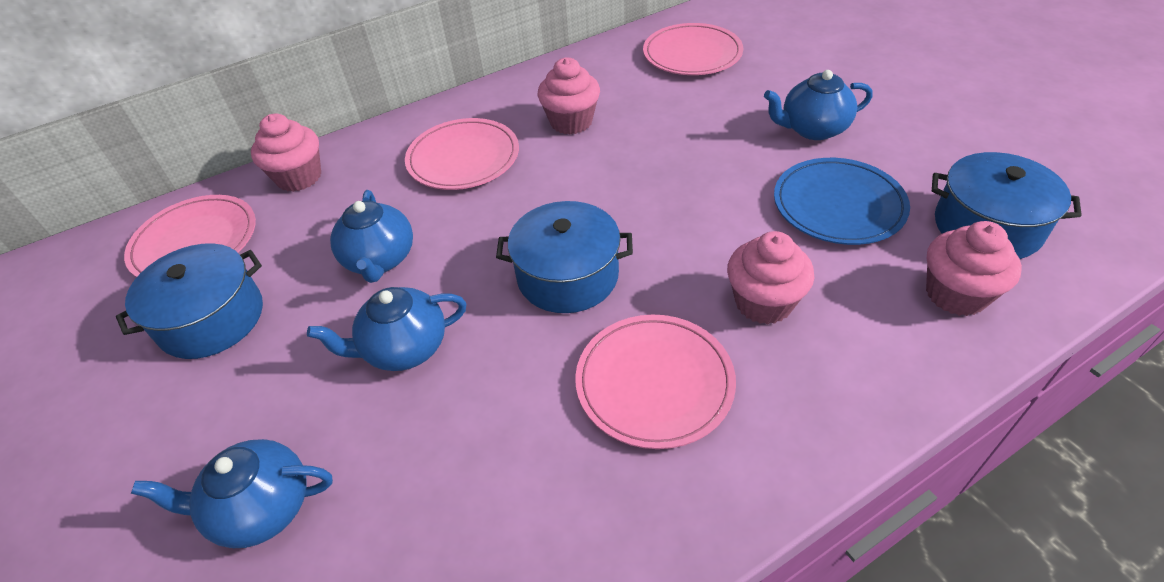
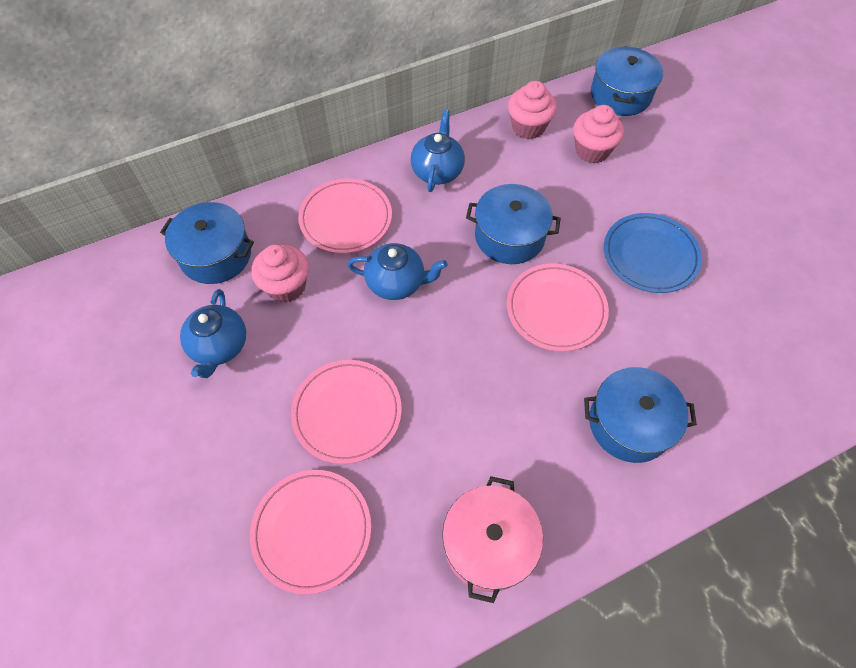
blue pot: 3 -> 4
blue teapot: 4 -> 3
pink cupcake: 4 -> 3
pink pot: 0 -> 1

